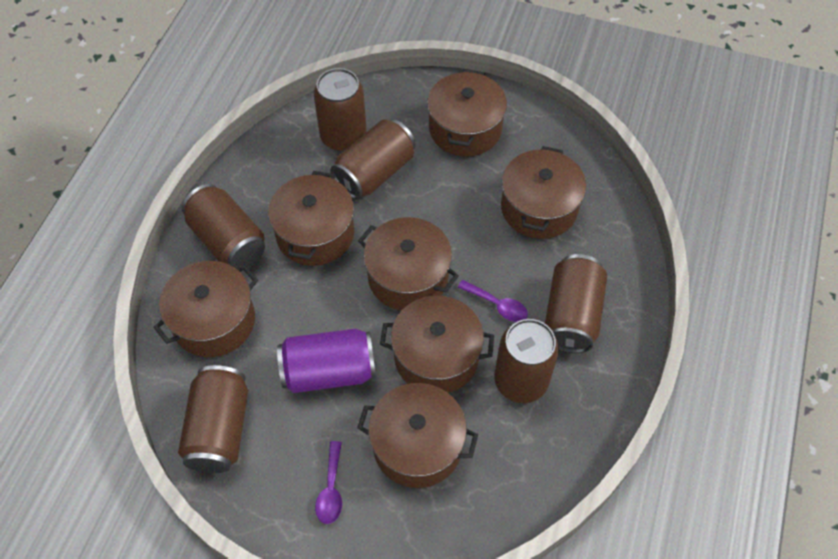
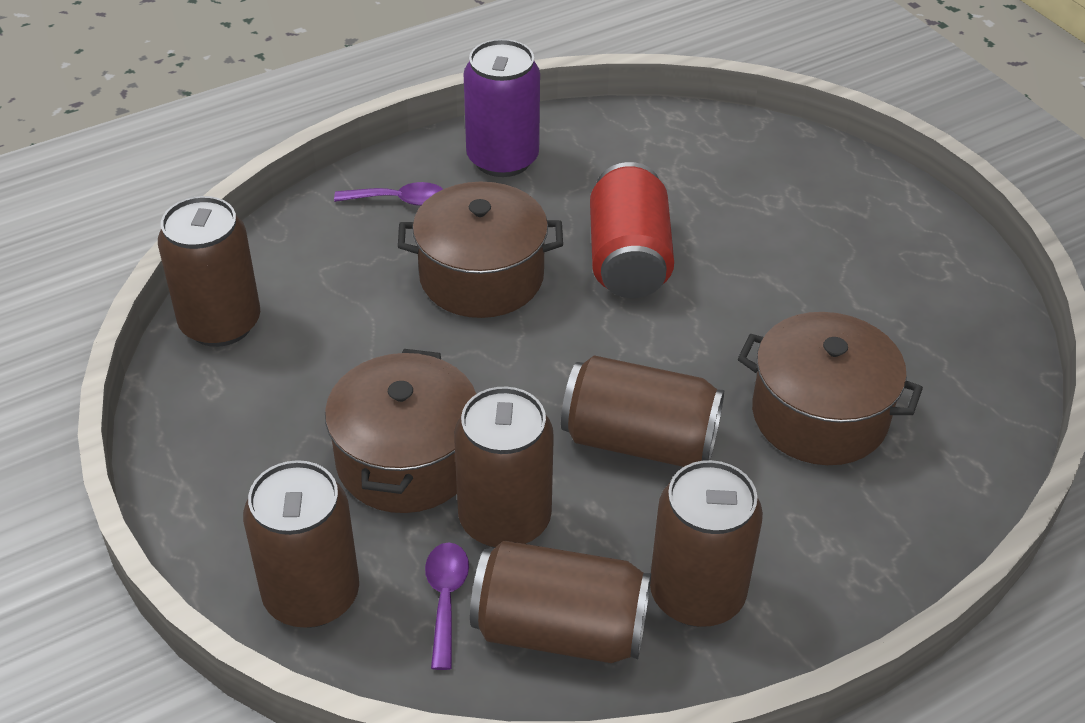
brown pot: 7 -> 3
red can: 0 -> 1

